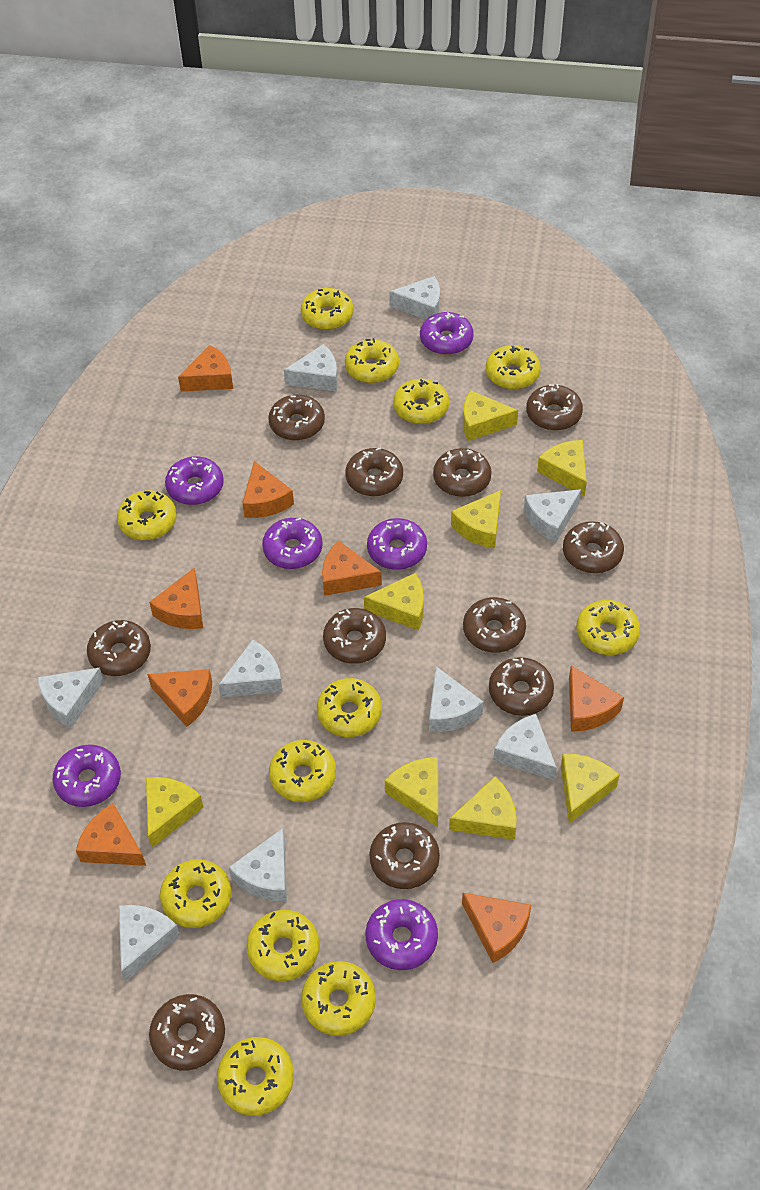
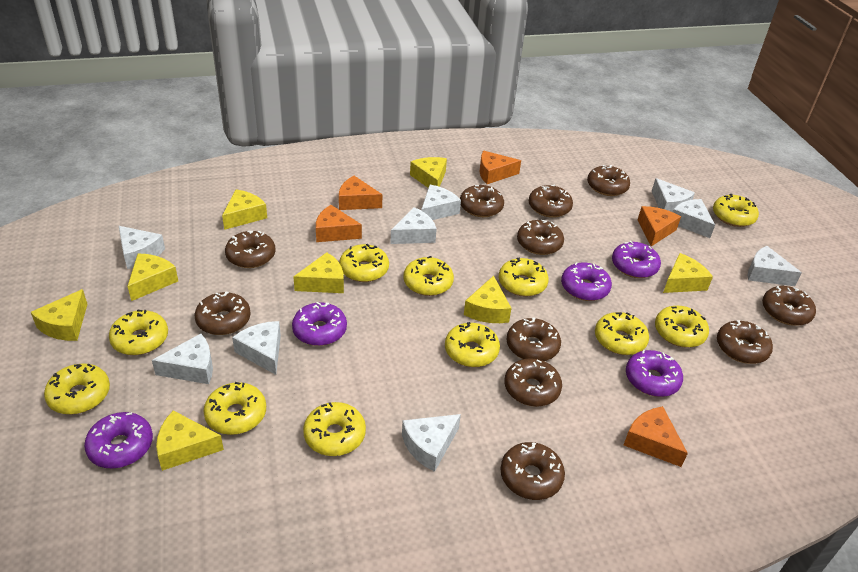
orange cheese: 8 -> 5
purple donut: 6 -> 5
yellow donut: 12 -> 11

